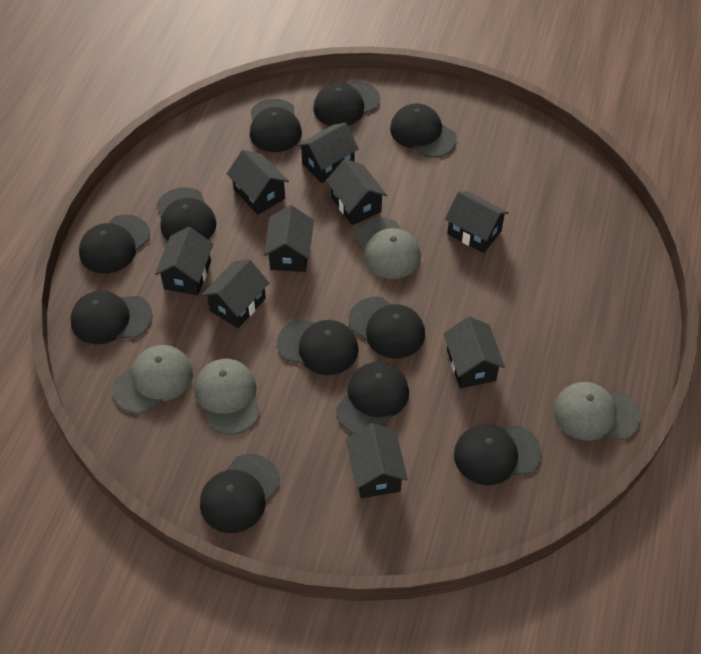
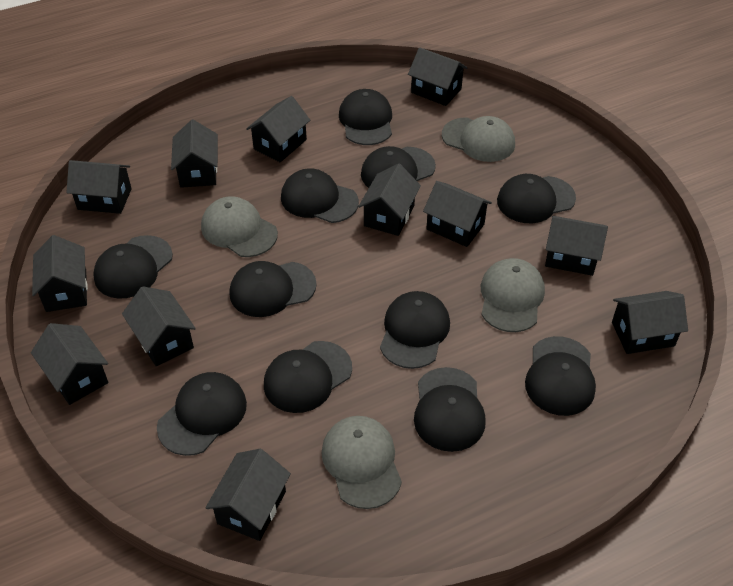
black house: 9 -> 12

